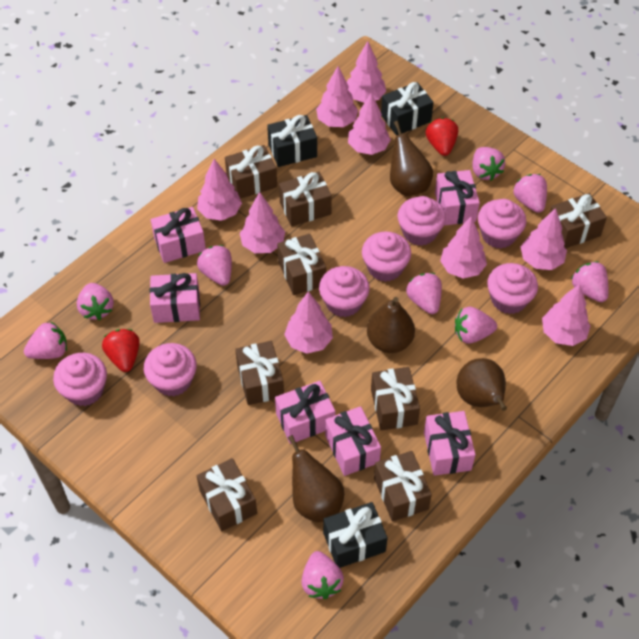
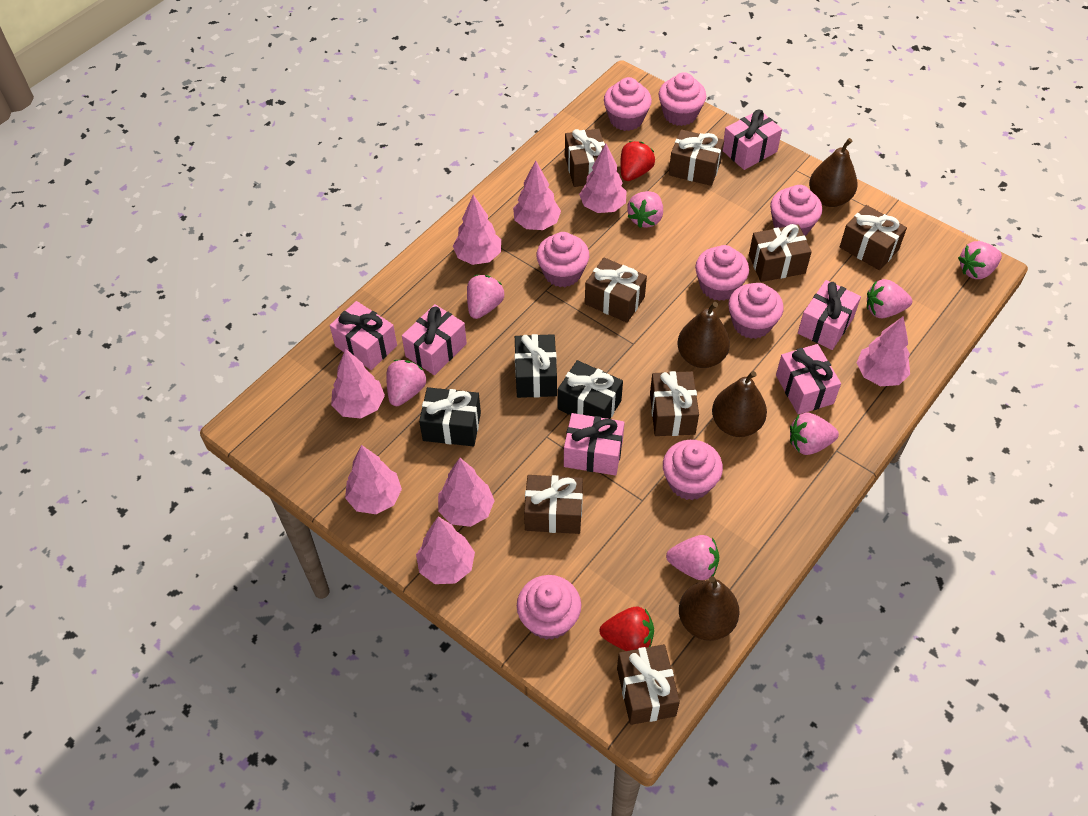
pink cupcake: 7 -> 8
pink strawberry: 9 -> 7
pink tree: 9 -> 8

